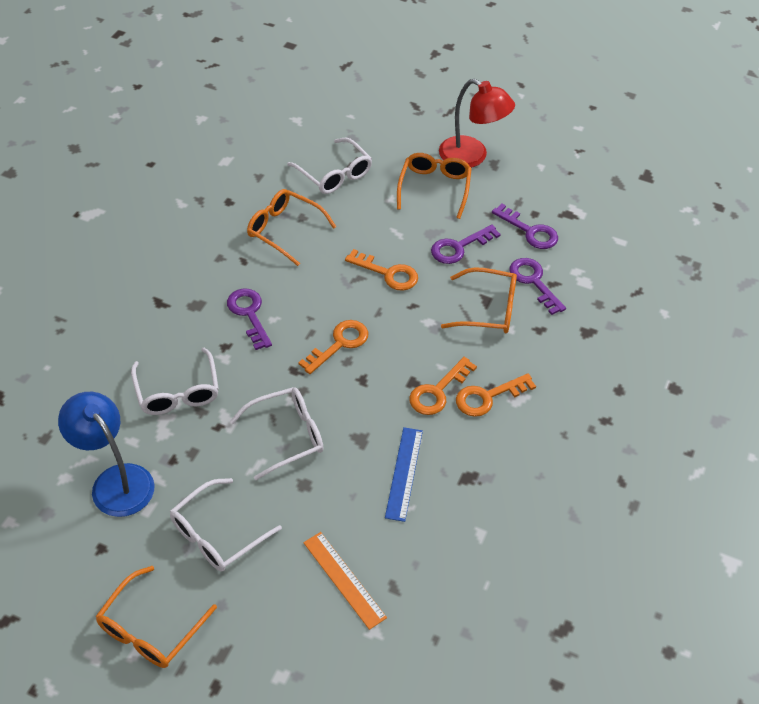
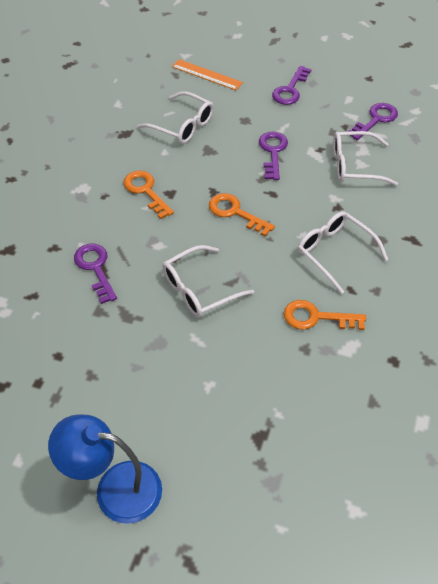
blue ruler: 1 -> 0
orange glasses: 4 -> 0
orange key: 4 -> 3
red lamp: 1 -> 0

